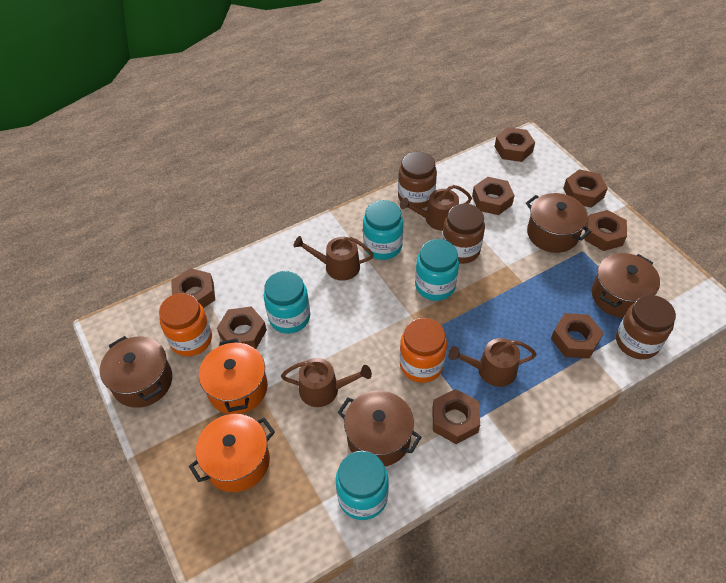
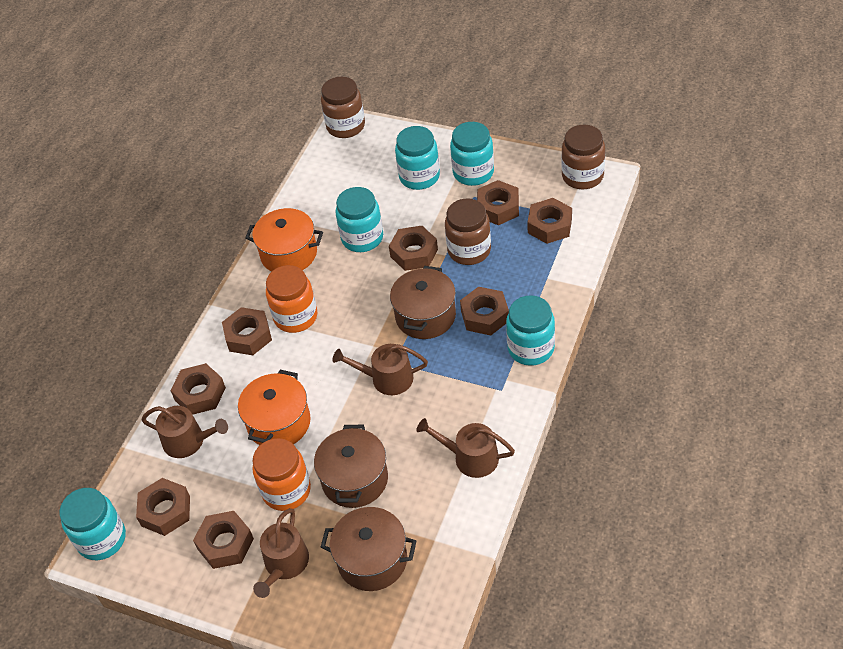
brown pot: 4 -> 3
turquoise jar: 4 -> 5

